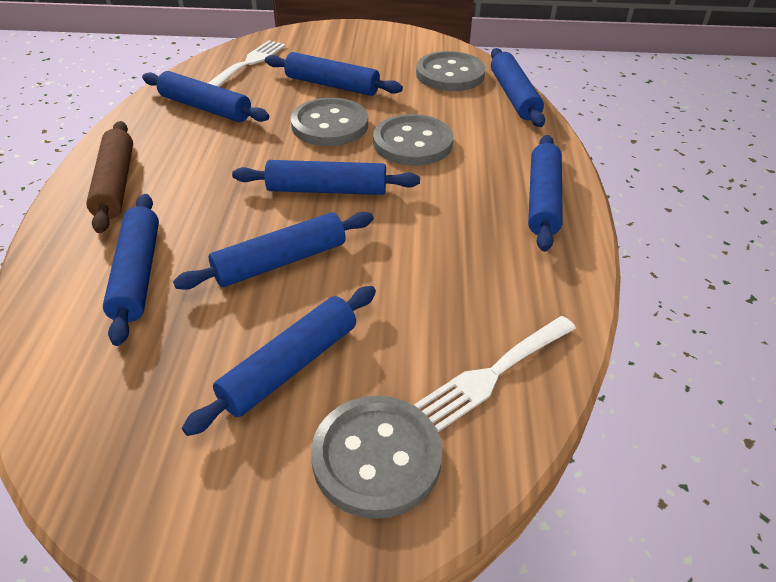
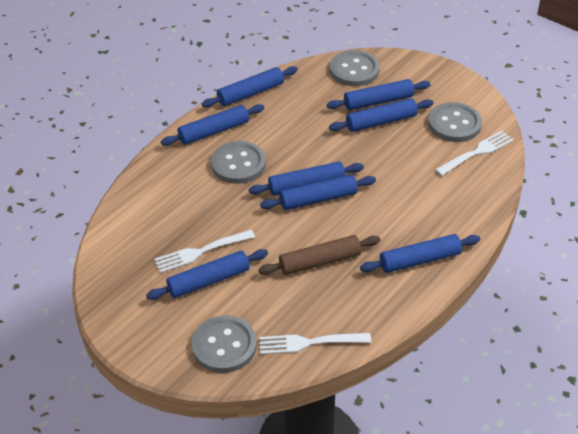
white fork: 2 -> 3

